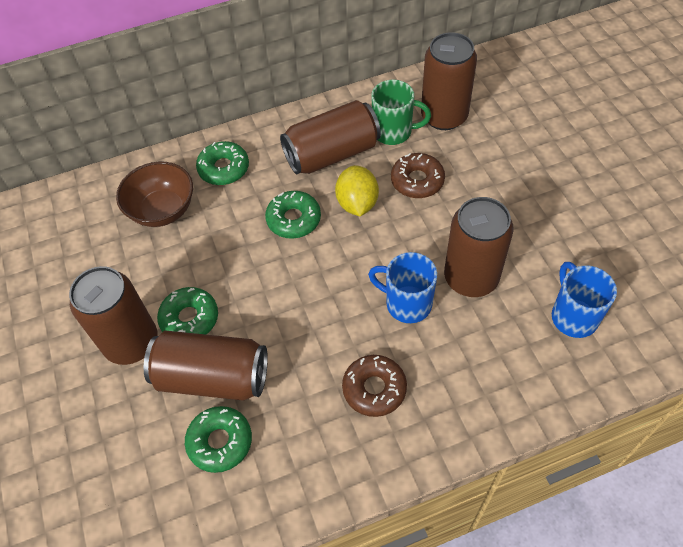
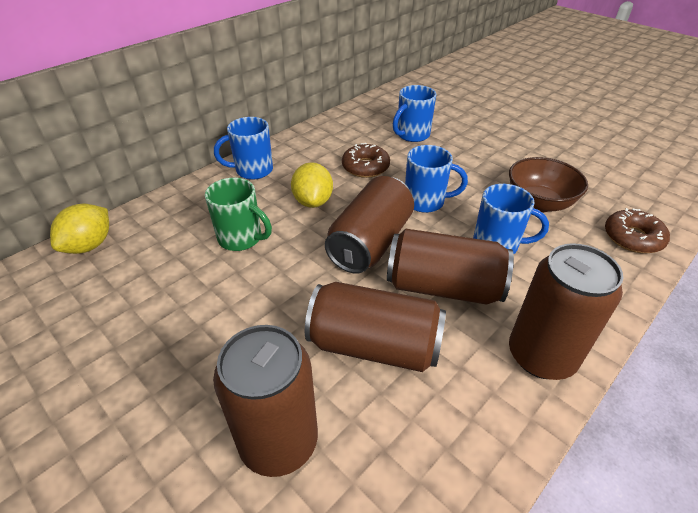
blue mug: 2 -> 4
green donut: 4 -> 0
yellow lemon: 1 -> 2

